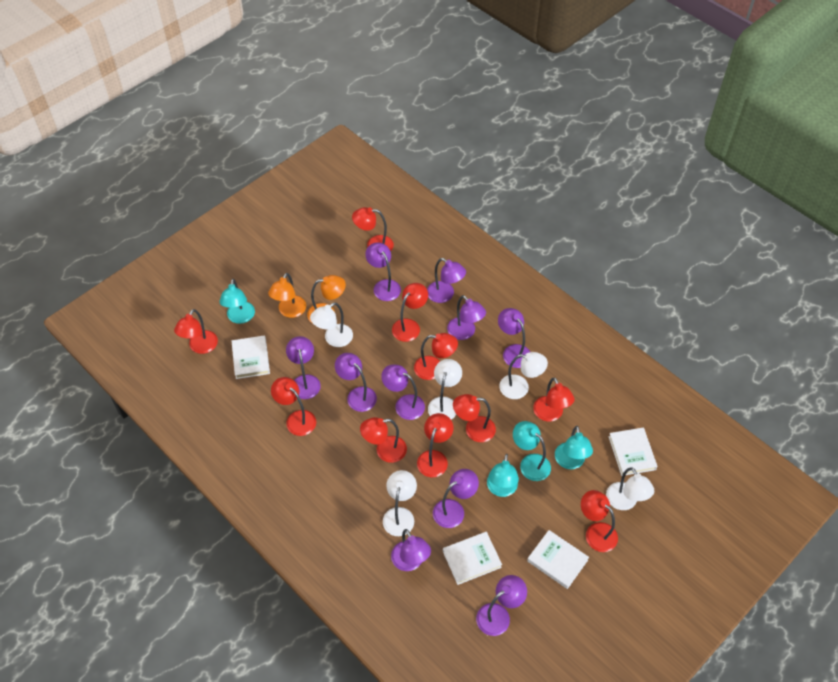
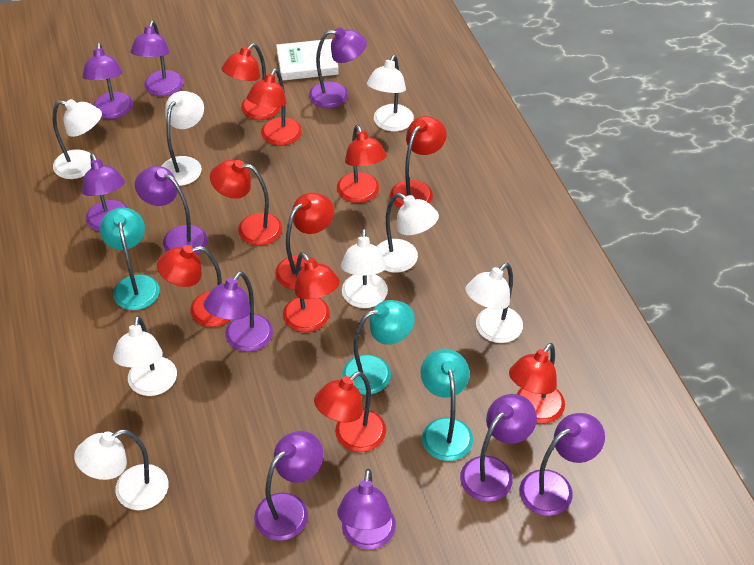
orange lamp: 2 -> 0
turquoise lamp: 4 -> 3
white book: 4 -> 1
white lamp: 5 -> 8

